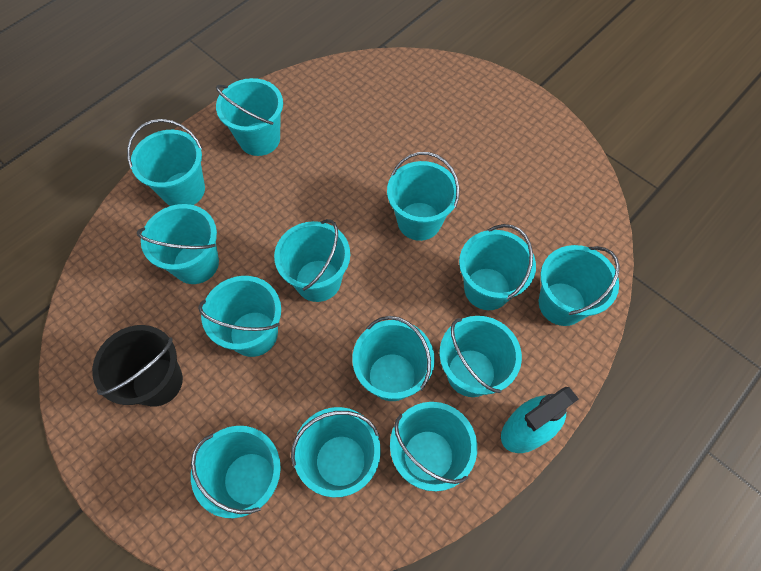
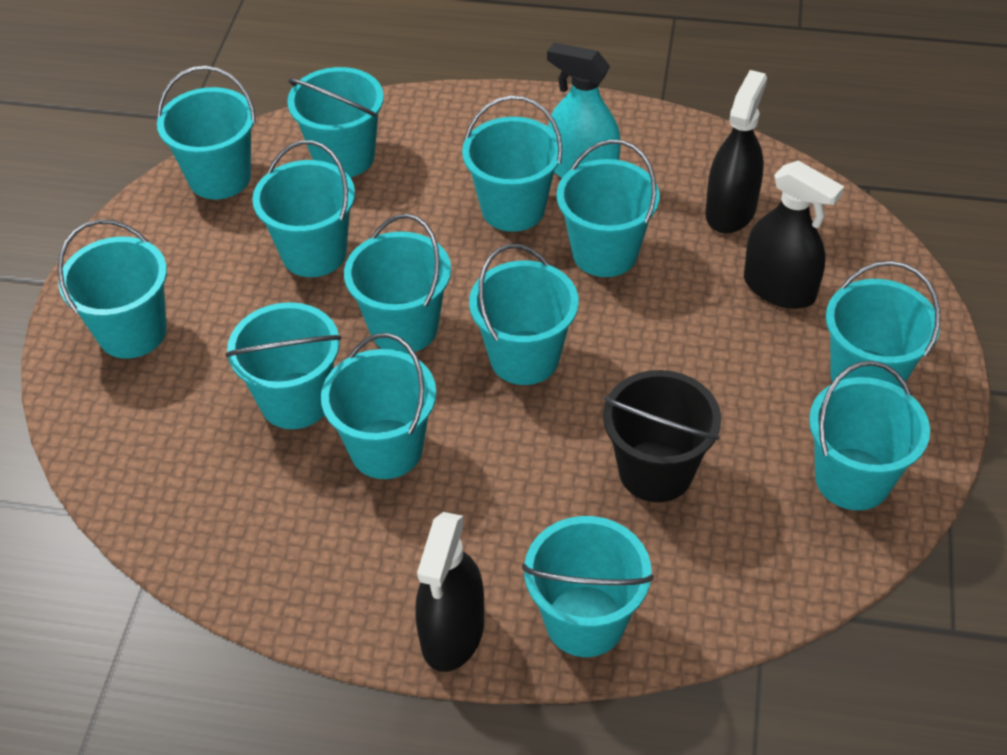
black spray bottle: 0 -> 3

